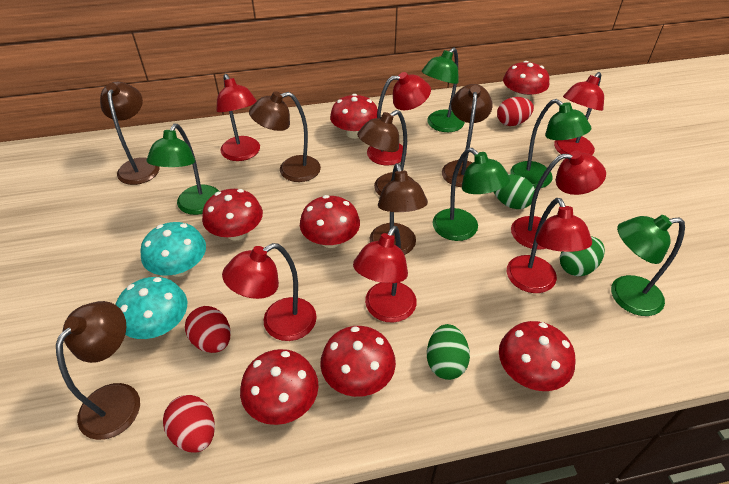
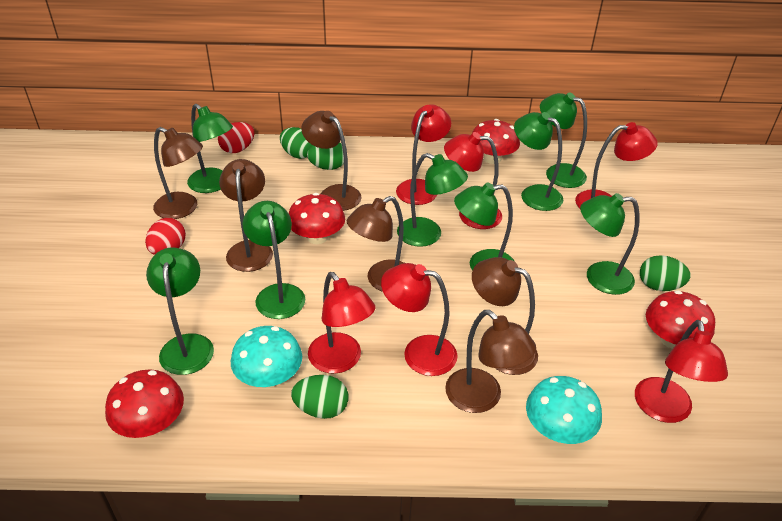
green egg: 3 -> 4
green lamp: 5 -> 8
red egg: 3 -> 2
red lamp: 7 -> 6
red mushroom: 7 -> 4

